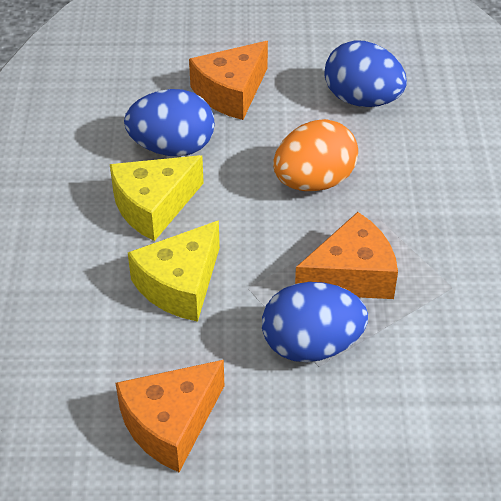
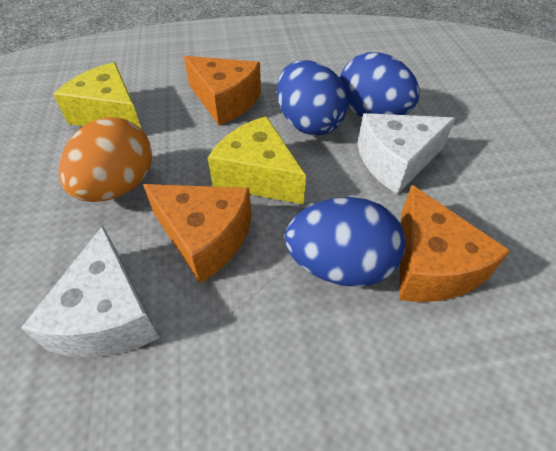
white cheese: 0 -> 2

